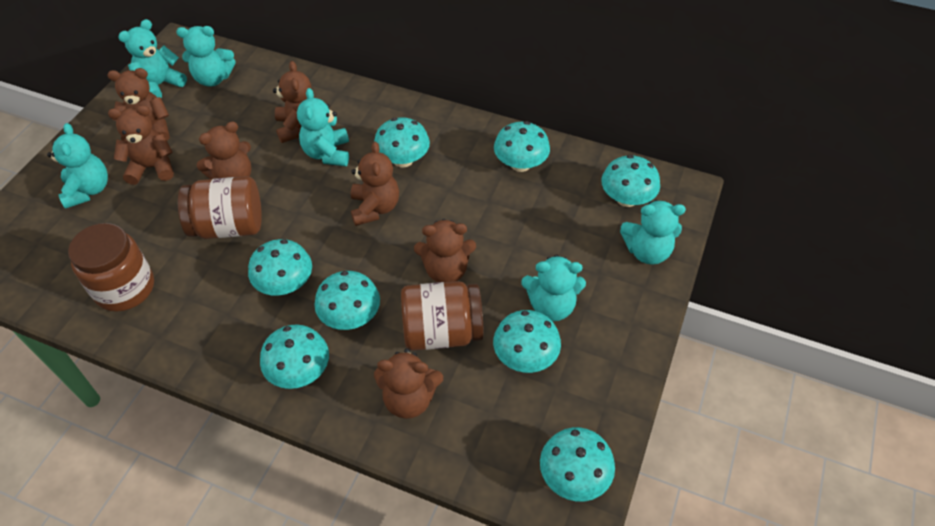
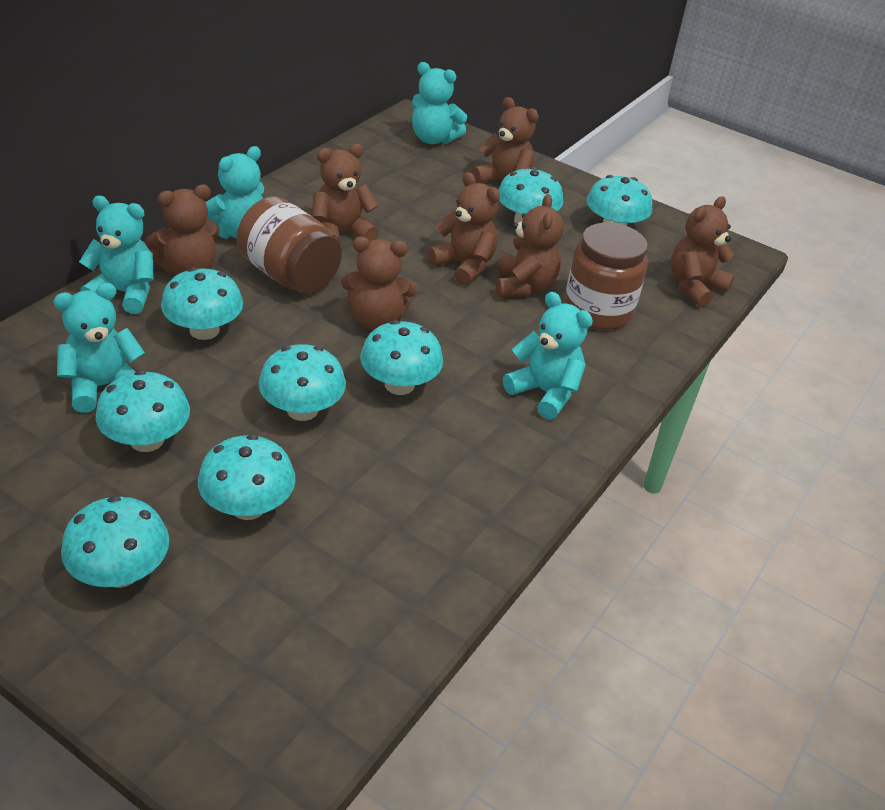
brown jar: 3 -> 2
turquoise teddy bear: 6 -> 5

